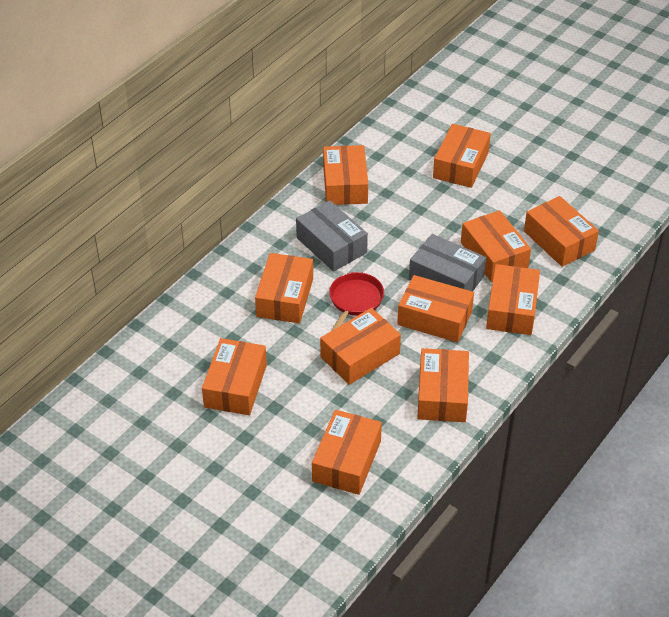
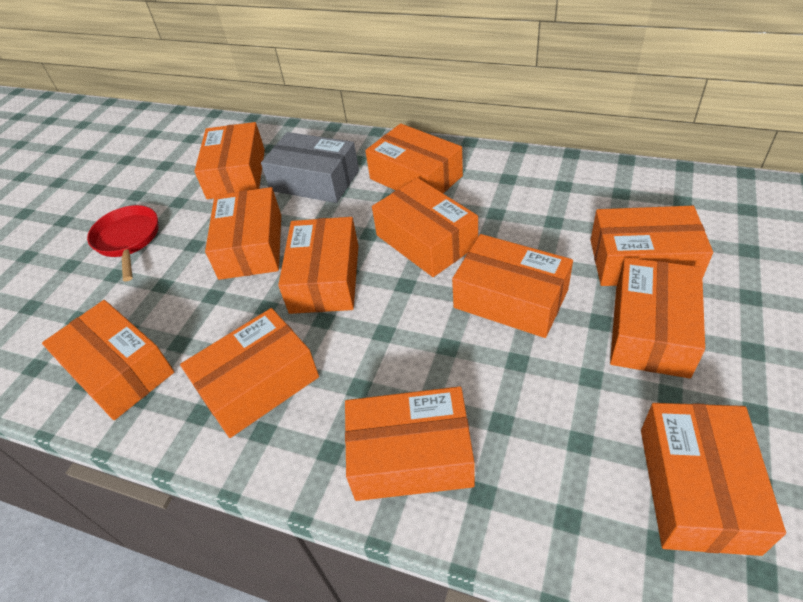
grey box: 2 -> 1
orange box: 11 -> 12

